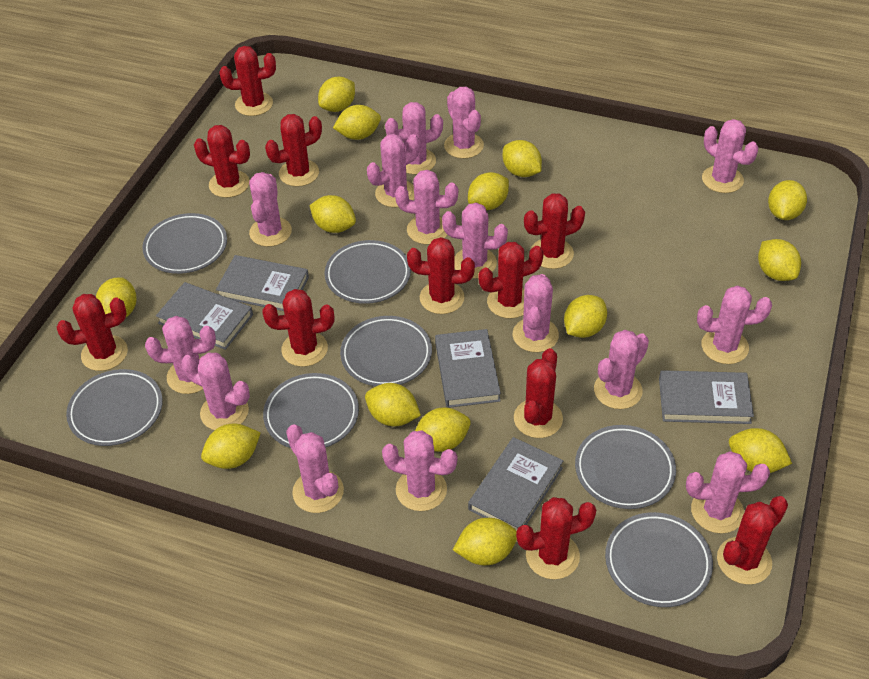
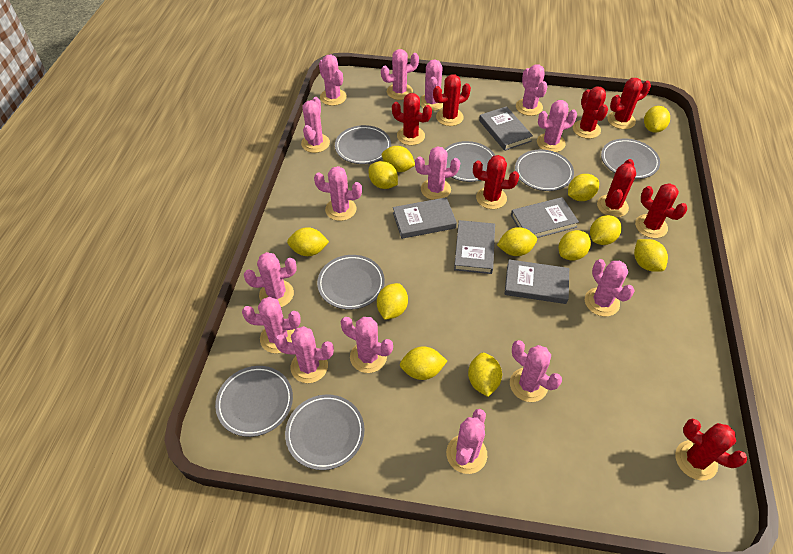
red cactus: 11 -> 8
yellow lemon: 14 -> 12

